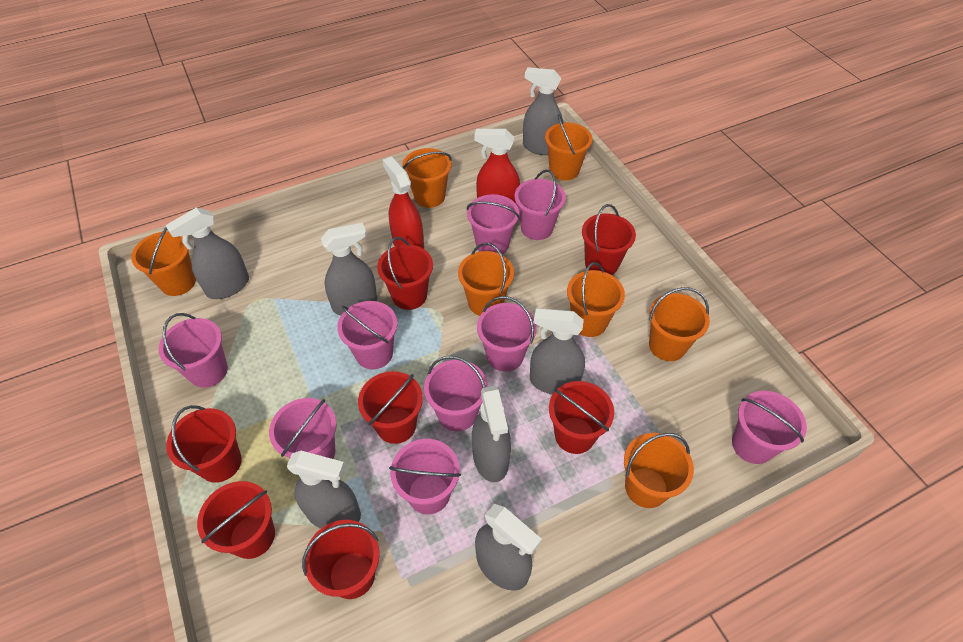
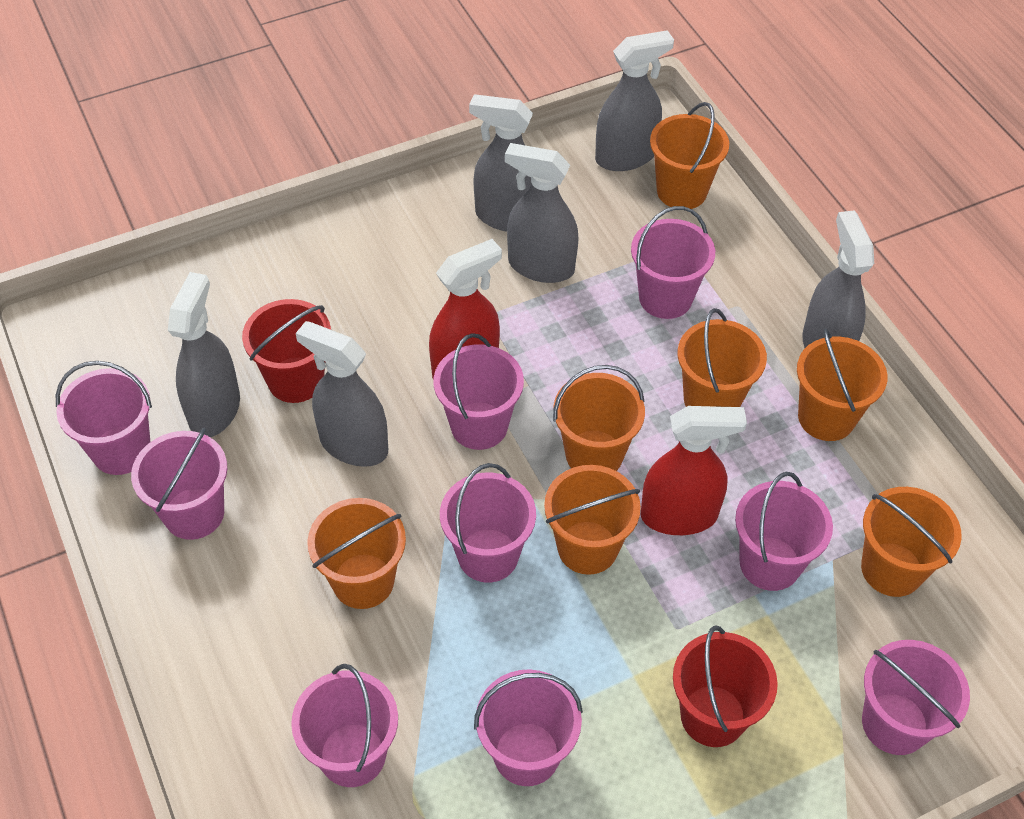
grey spray bottle: 7 -> 6
red bucket: 7 -> 2

